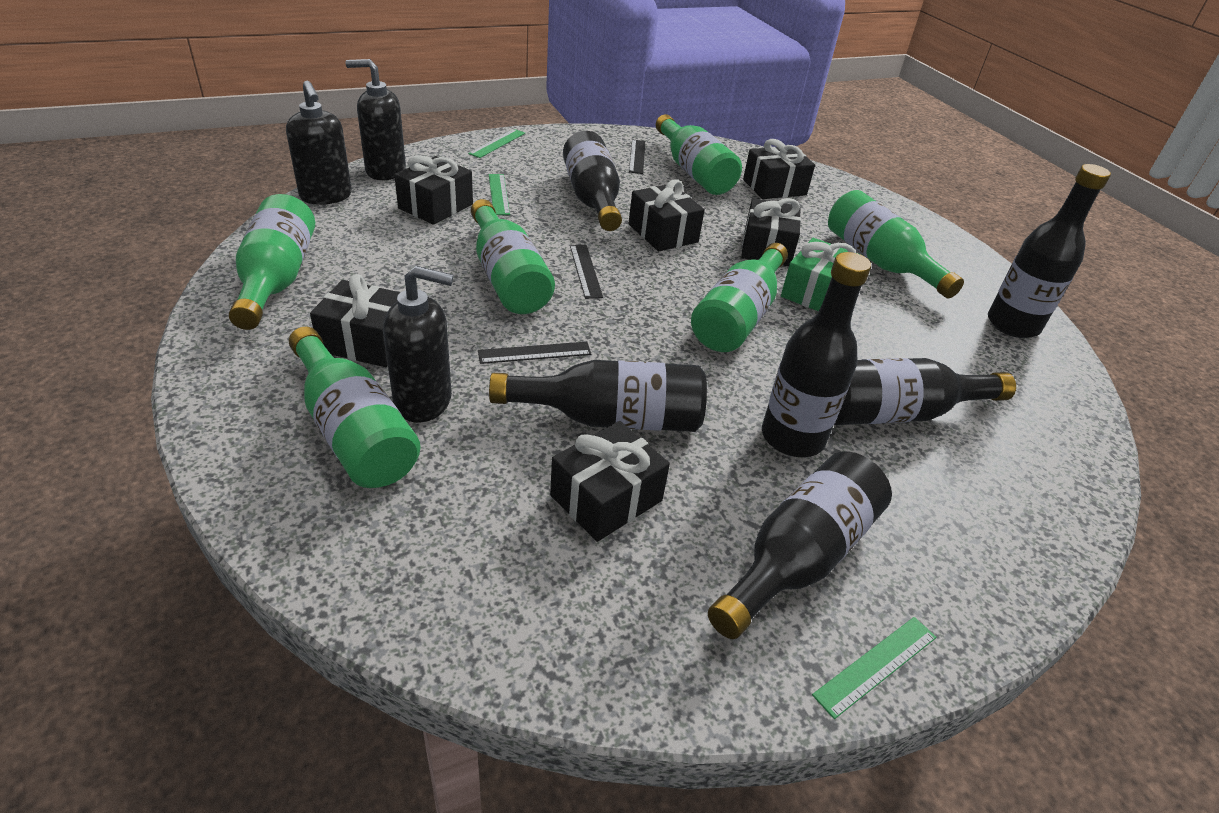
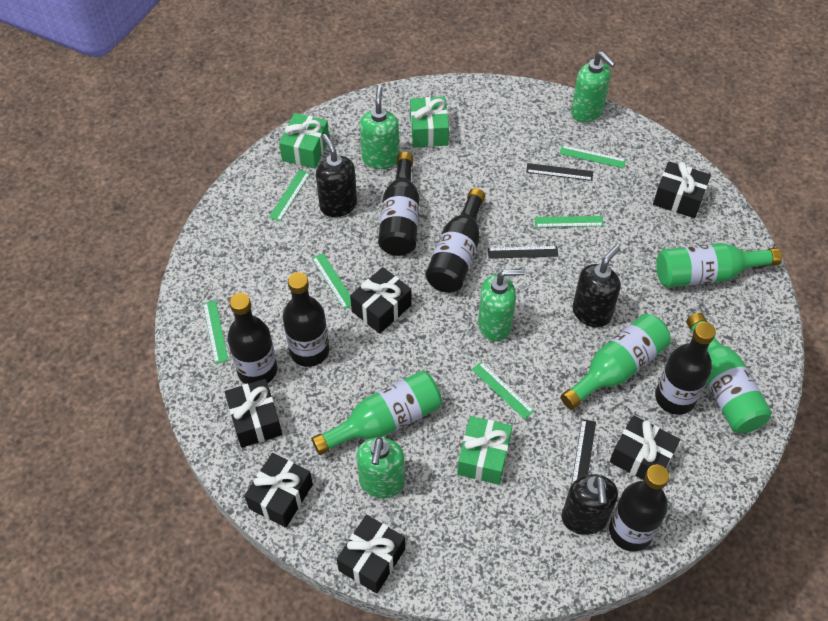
green bottle: 6 -> 4
green gift: 1 -> 3
green ruler: 3 -> 6
green soap dispenser: 0 -> 4

